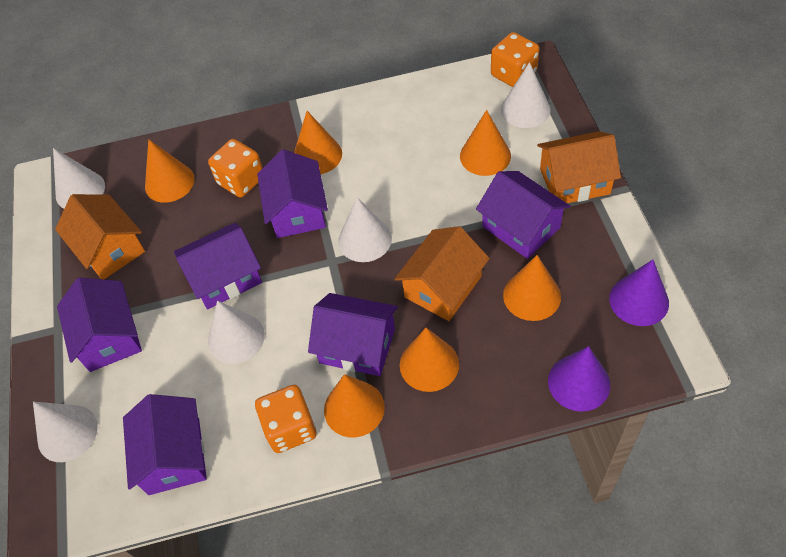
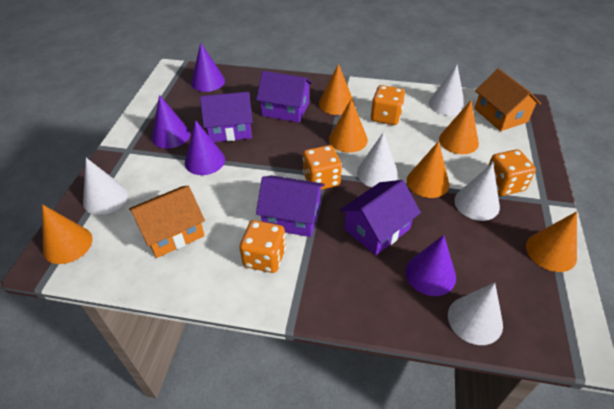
orange dice: 3 -> 4
orange house: 3 -> 2
purple cone: 2 -> 4
purple house: 6 -> 4

